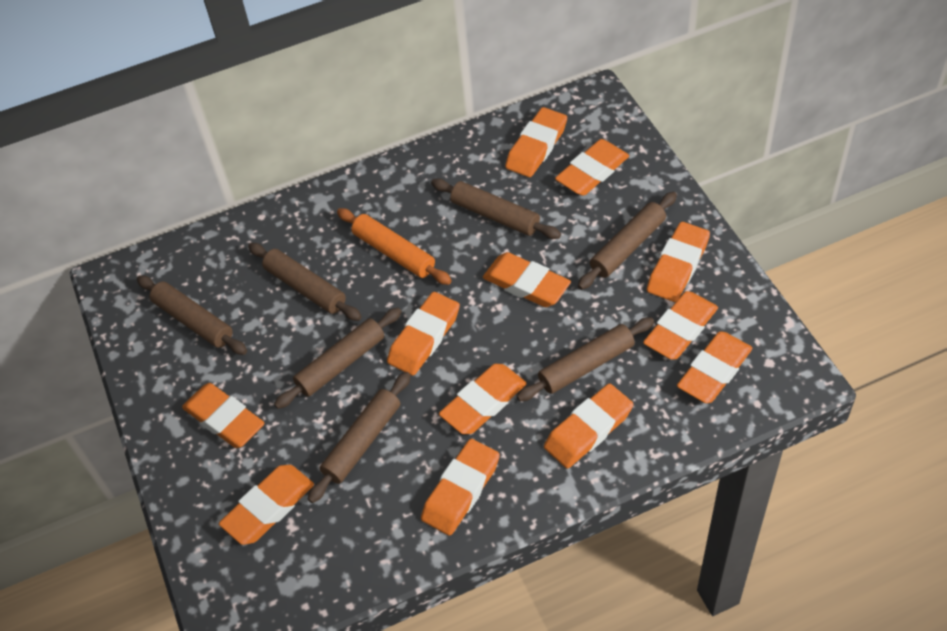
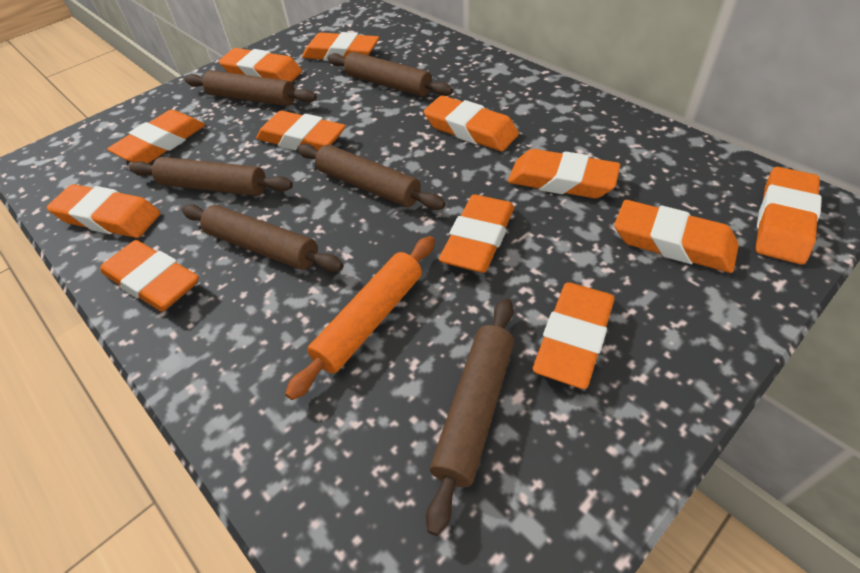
brown rolling pin: 7 -> 6

